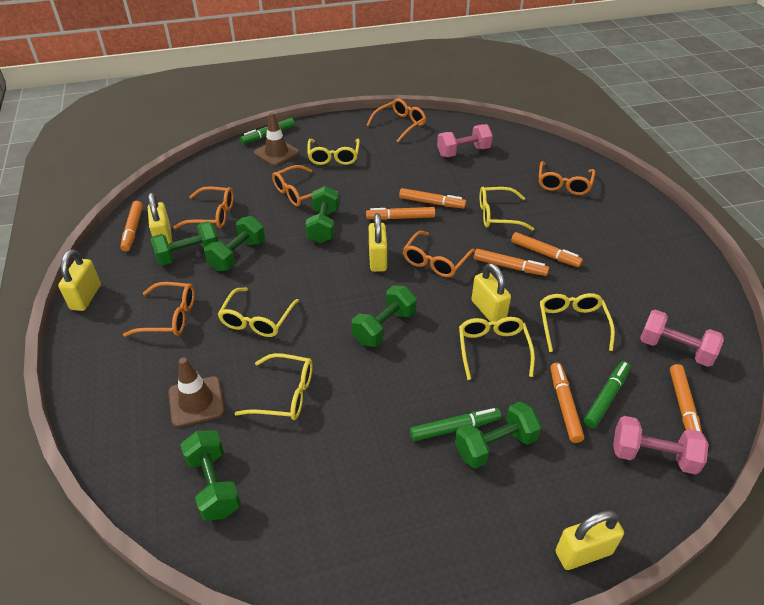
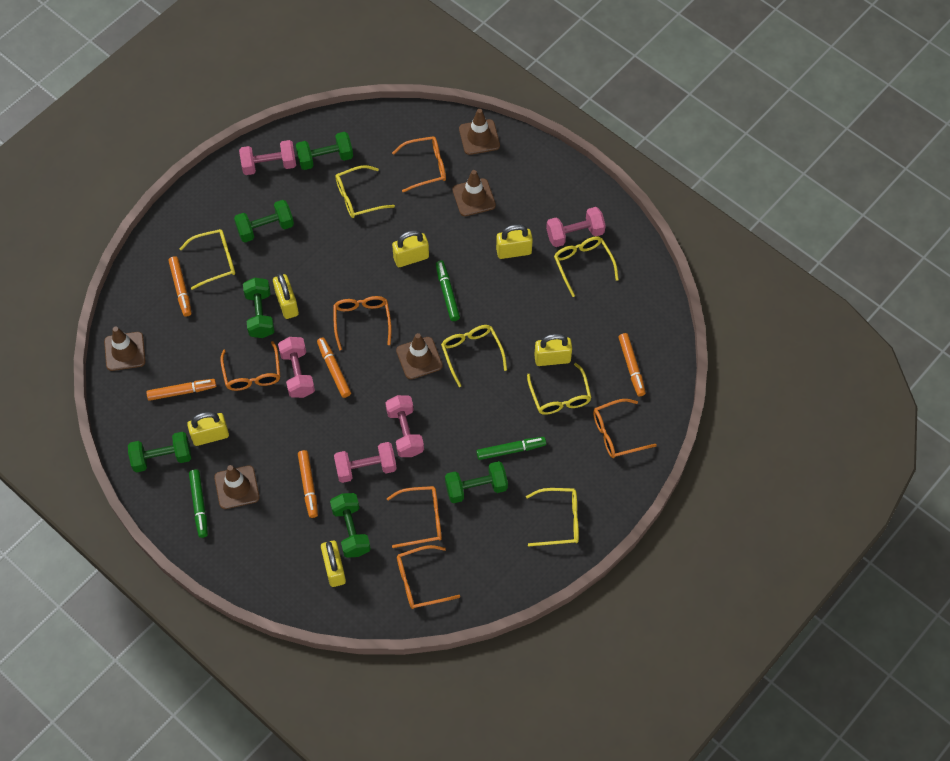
brown traffic cone: 2 -> 5
orange marker: 7 -> 5
pink dumbbell: 3 -> 5
yellow padlock: 5 -> 6

